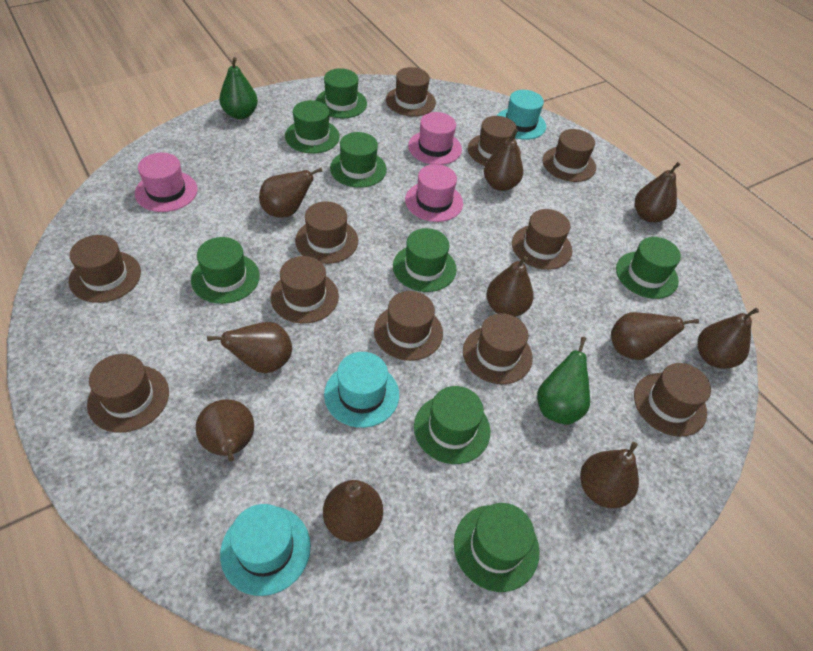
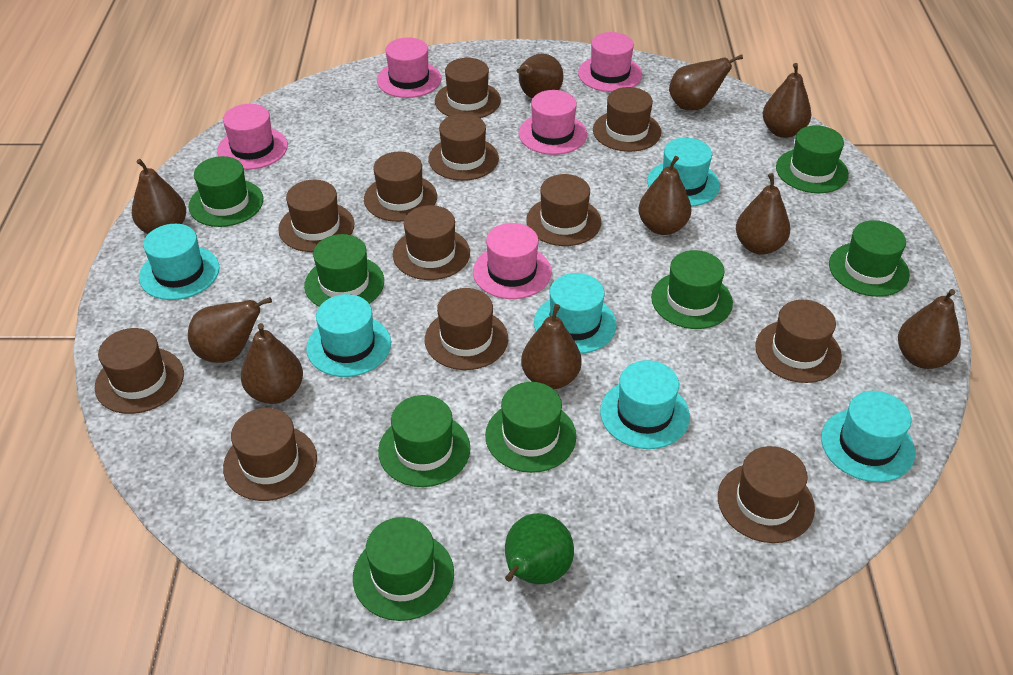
brown hat: 11 -> 12
green pear: 2 -> 1
pink hat: 3 -> 5
turquoise hat: 3 -> 6

